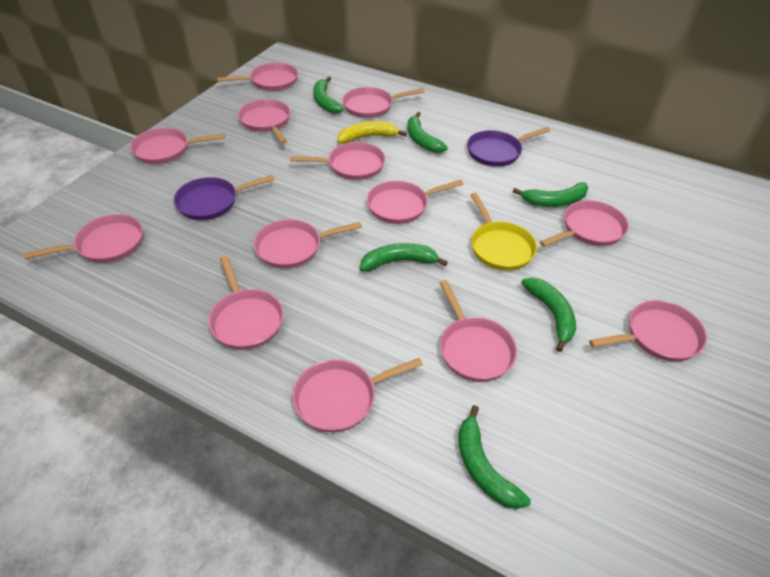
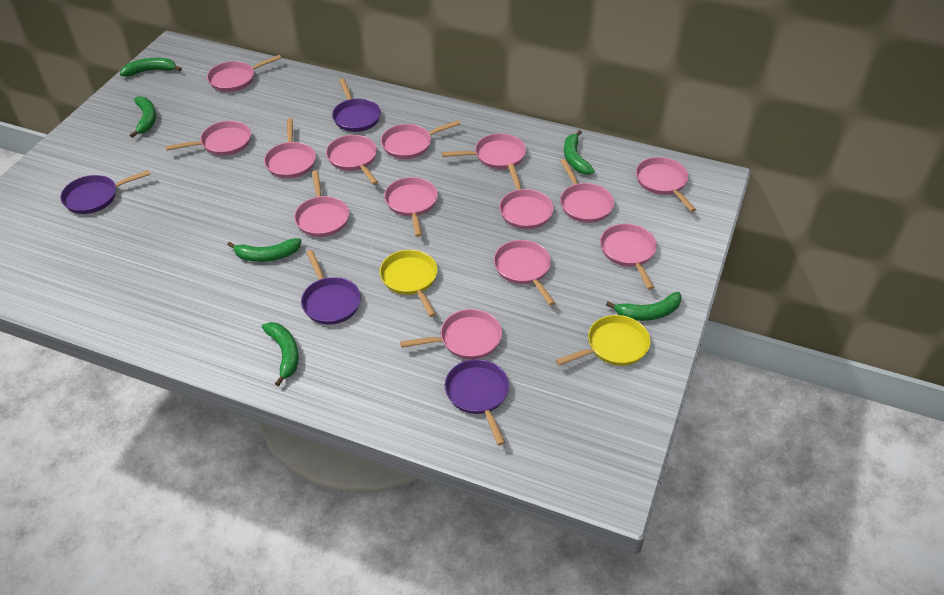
pink pan: 13 -> 14
purple pan: 2 -> 4
yellow banana: 1 -> 0
yellow pan: 1 -> 2

